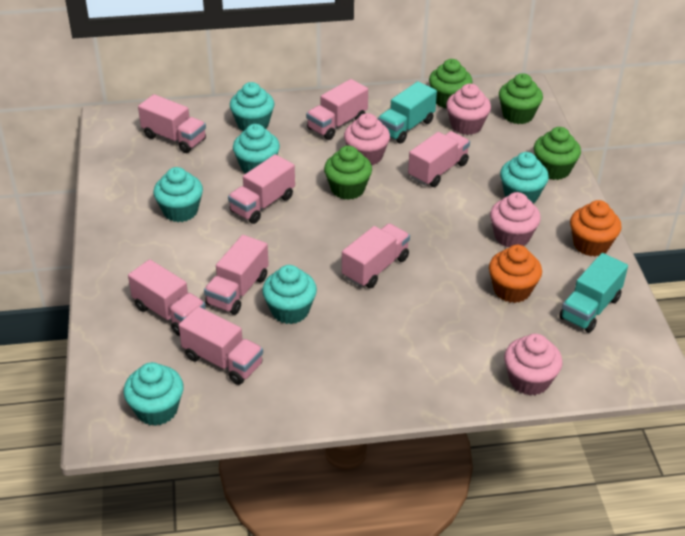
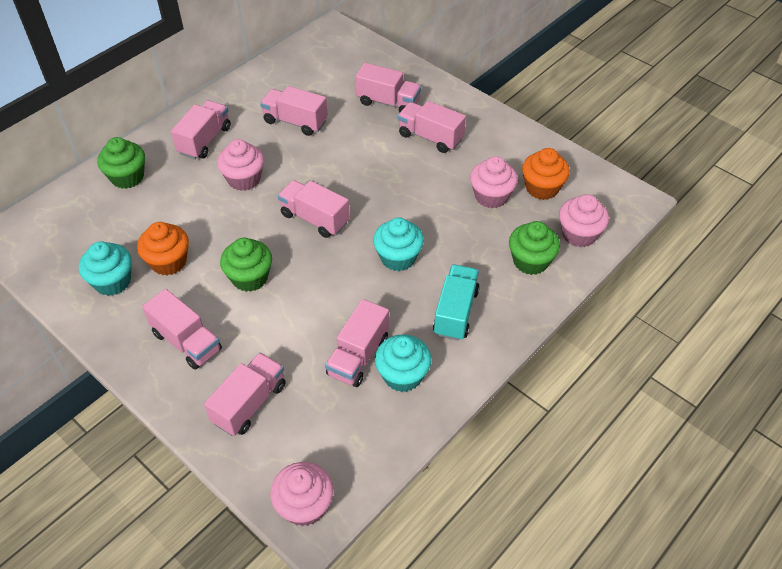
green cupcake: 4 -> 3
turquoise cupcake: 6 -> 3
turquoise truck: 2 -> 1

